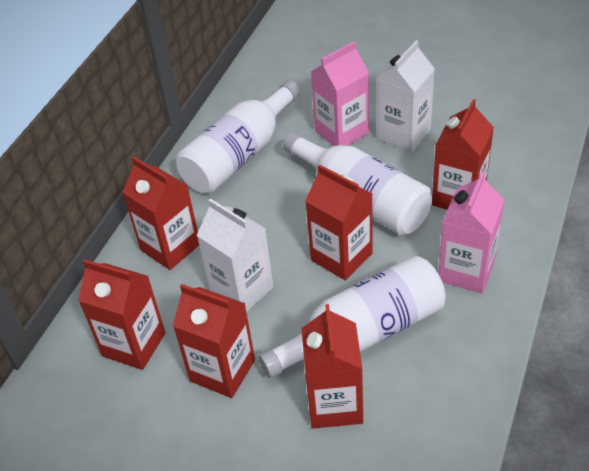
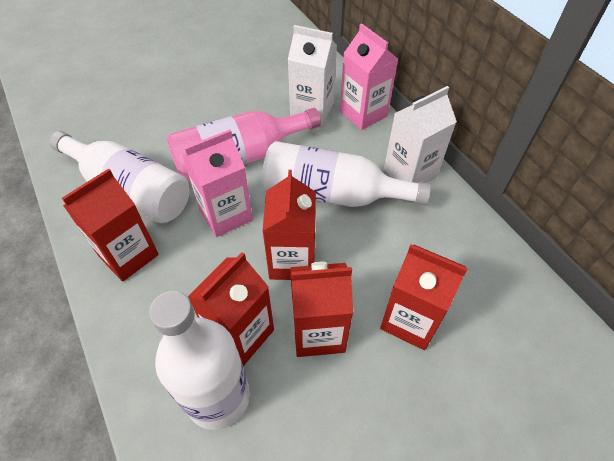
pink bottle: 0 -> 1
red carton: 6 -> 5

